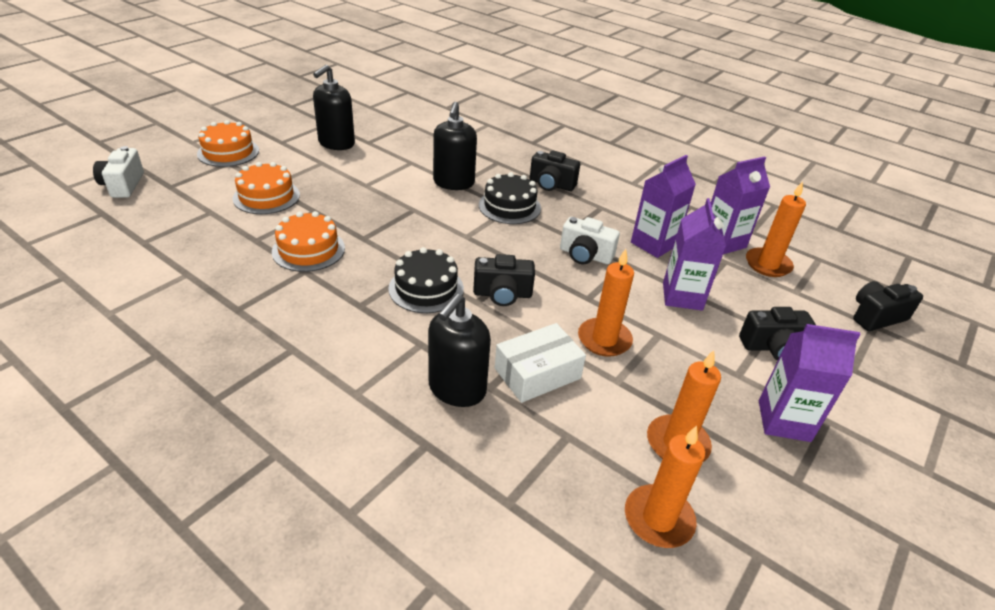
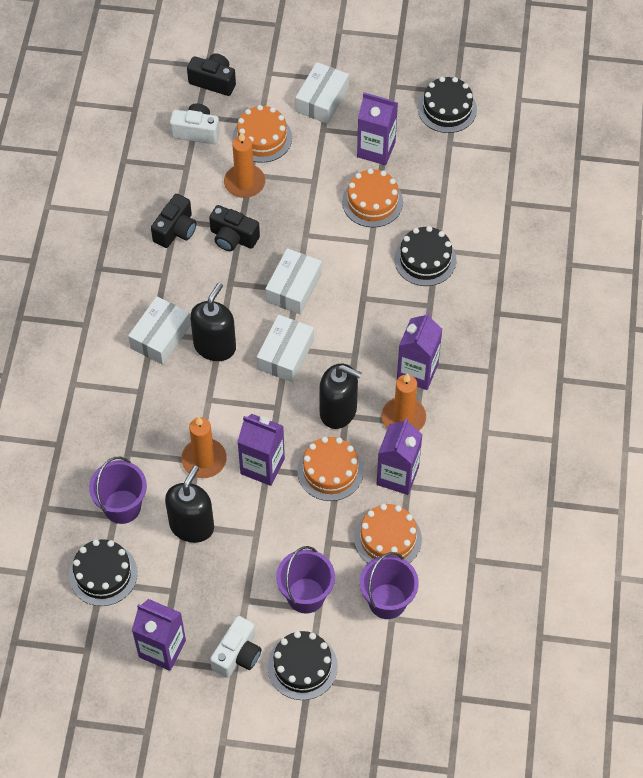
black cake: 2 -> 4
black camera: 4 -> 3
orange cake: 3 -> 4
orange candle: 4 -> 3
purple bucket: 0 -> 3
purple carton: 4 -> 5
white box: 1 -> 4

